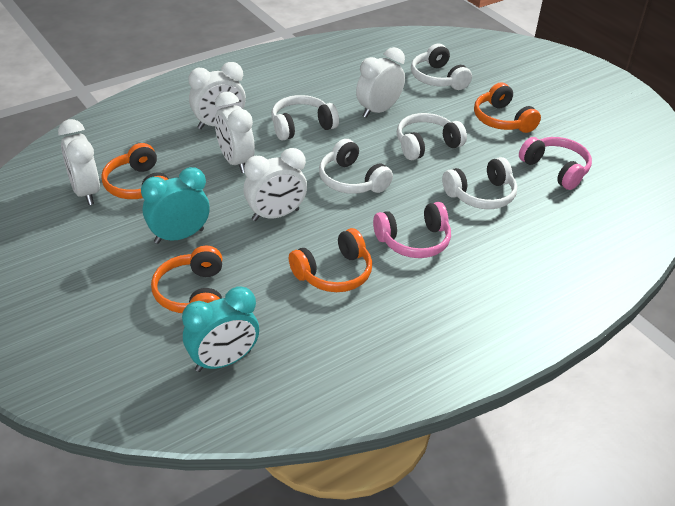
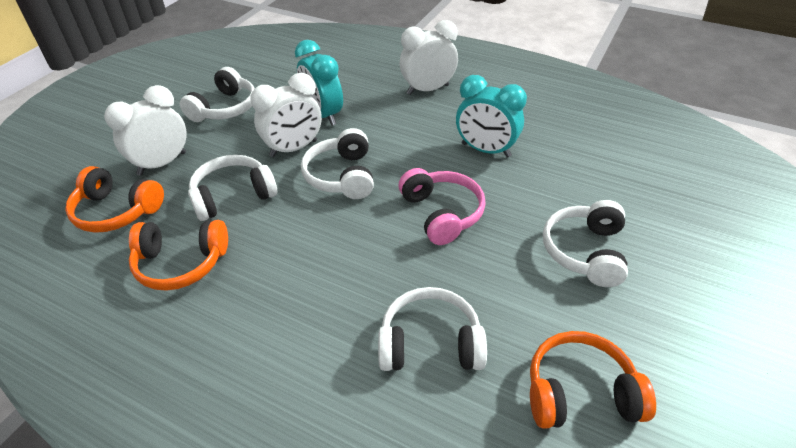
orange headphones: 4 -> 3
pink headphones: 2 -> 1
white clock: 5 -> 3

